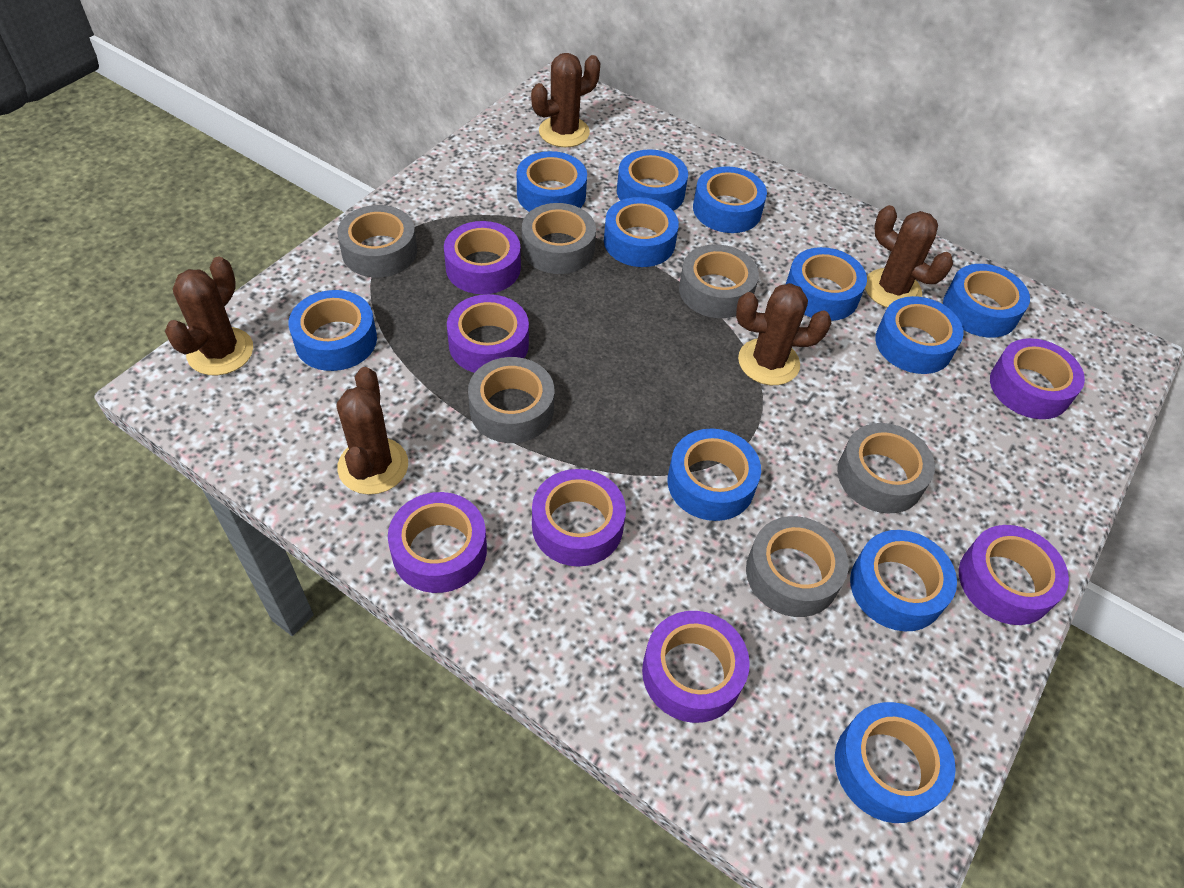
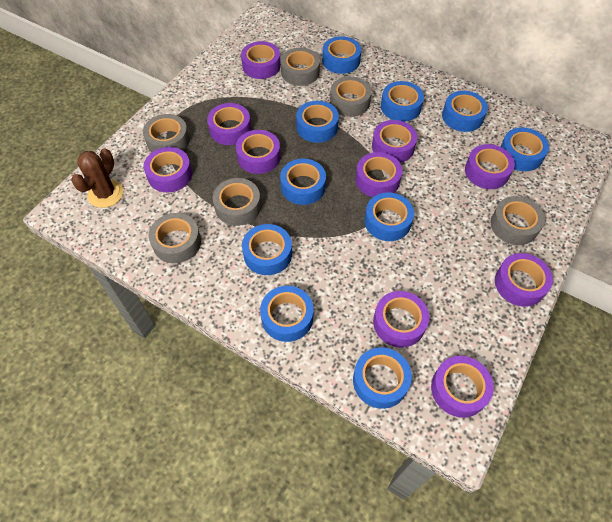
blue tape: 11 -> 10
brown cactus: 5 -> 1
purple tape: 7 -> 10

